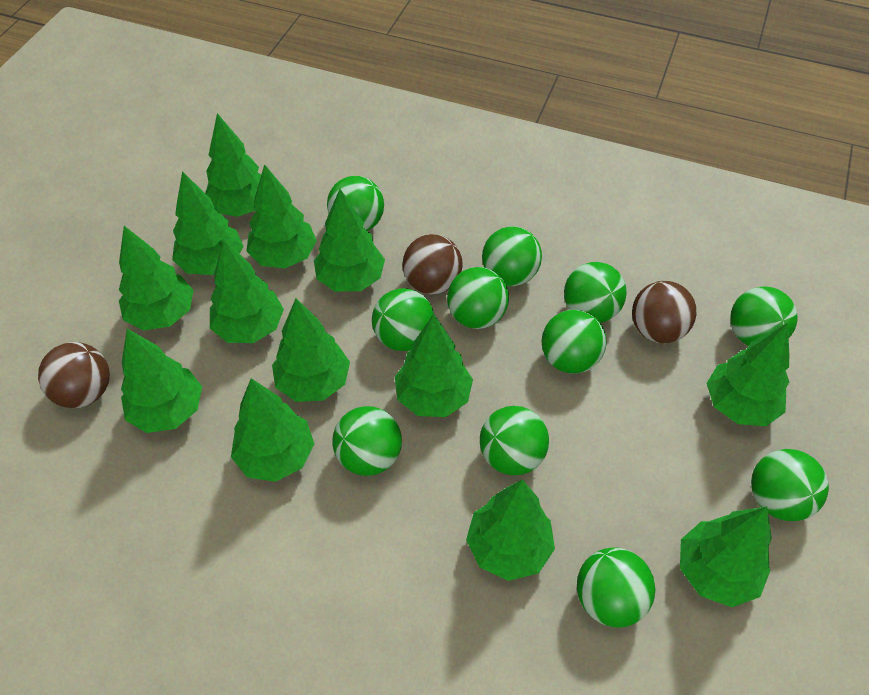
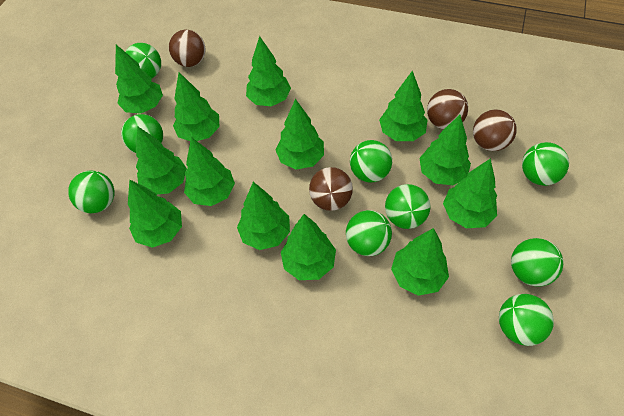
brown ball: 3 -> 4
green ball: 11 -> 9

